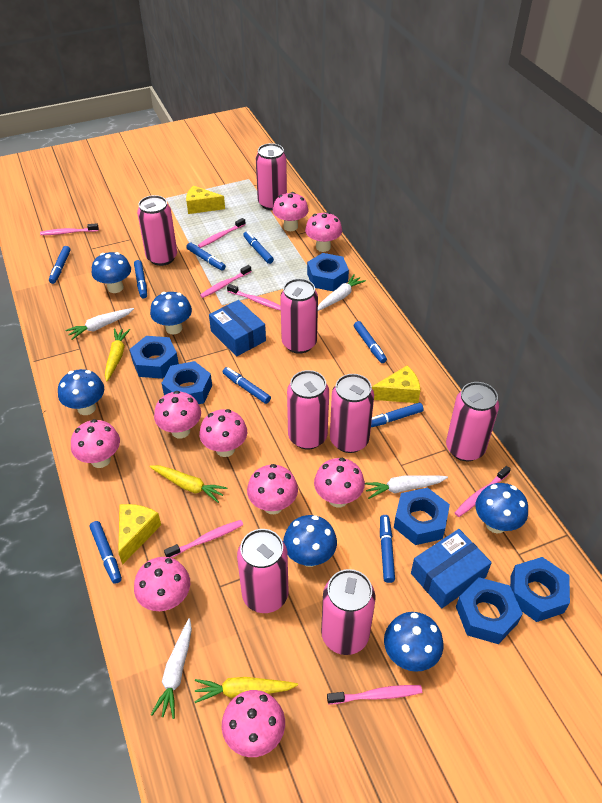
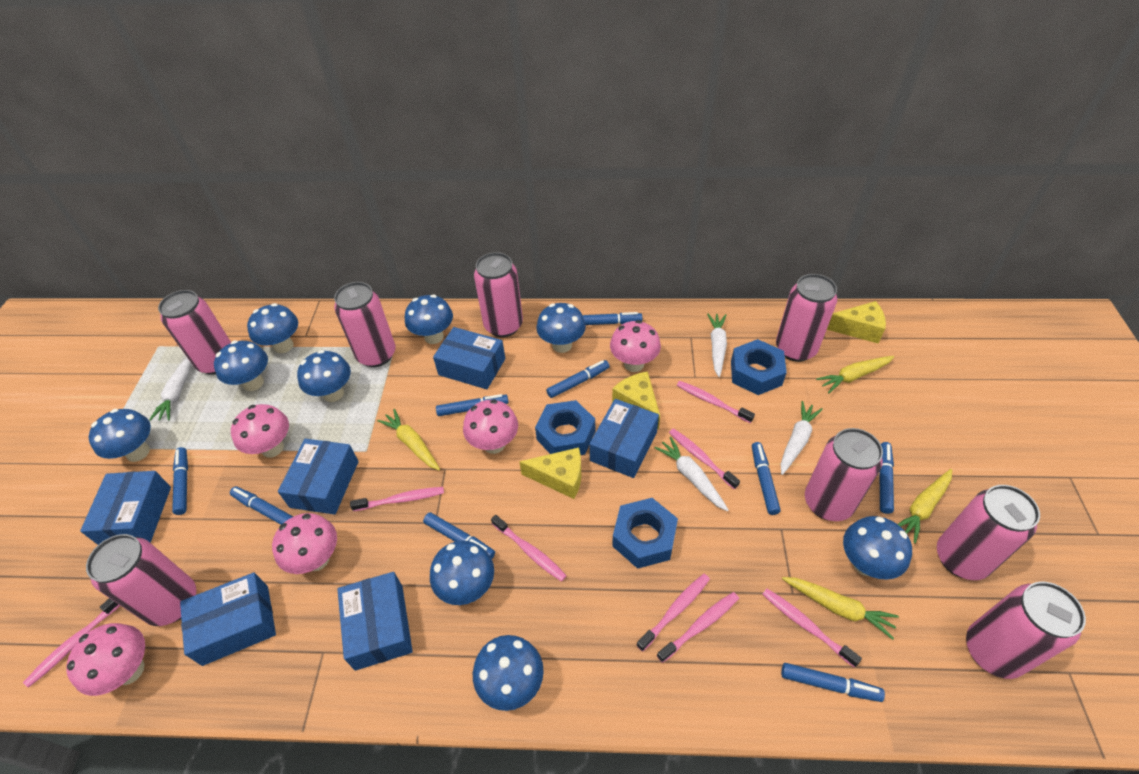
blue box: 2 -> 6
blue mushroom: 6 -> 9
blue nut: 6 -> 3
pink mushroom: 9 -> 5
pink toothbrush: 7 -> 8
yellow carrot: 3 -> 4

